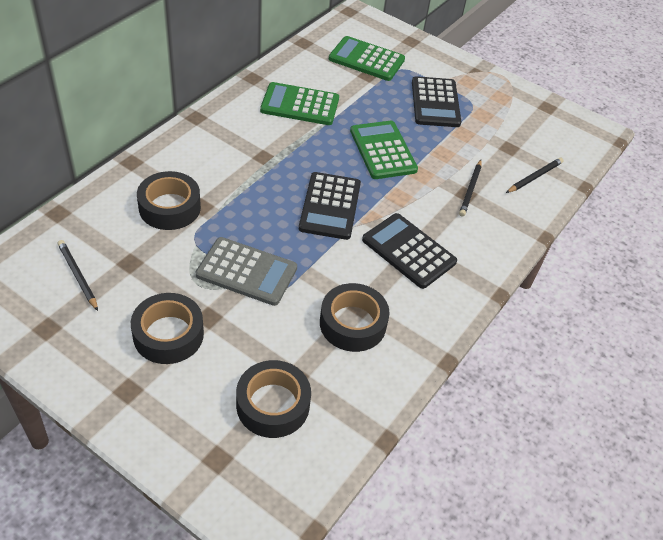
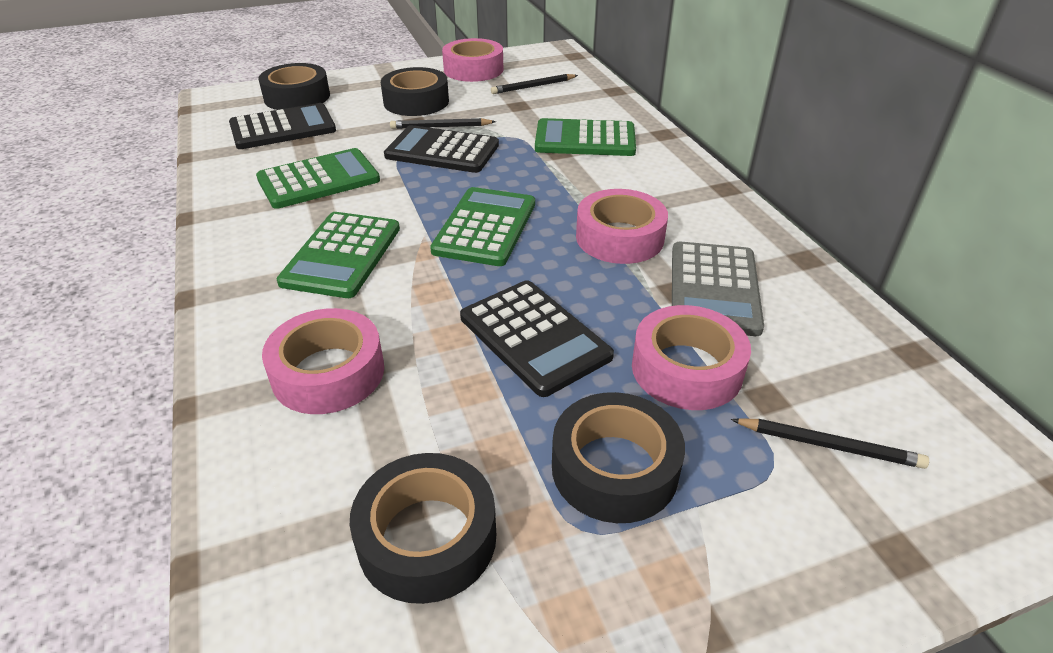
green calculator: 3 -> 4
pink tape: 0 -> 4

